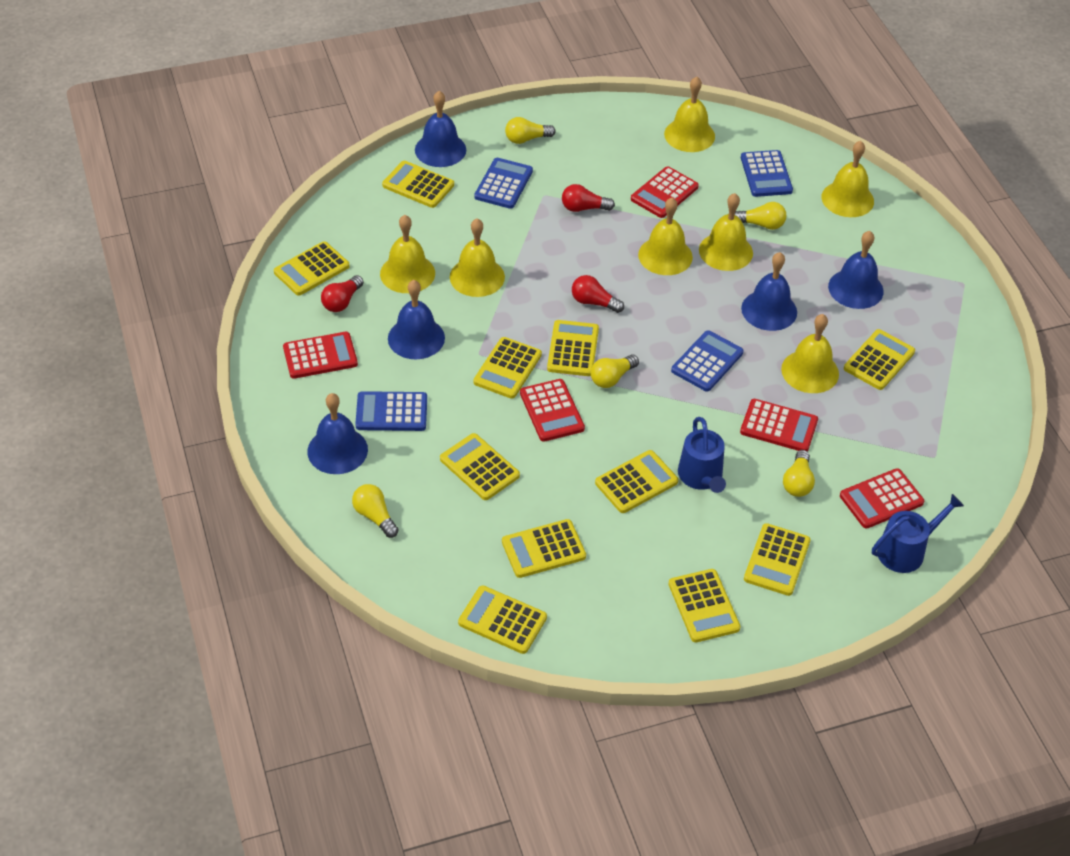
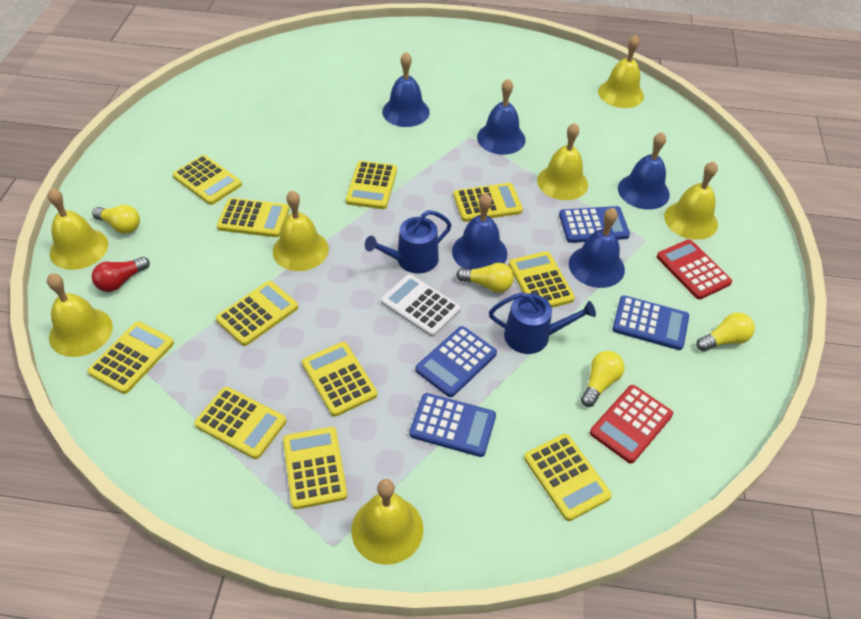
red calculator: 5 -> 2
red light bulb: 3 -> 1
white calculator: 0 -> 1
yellow light bulb: 5 -> 4

